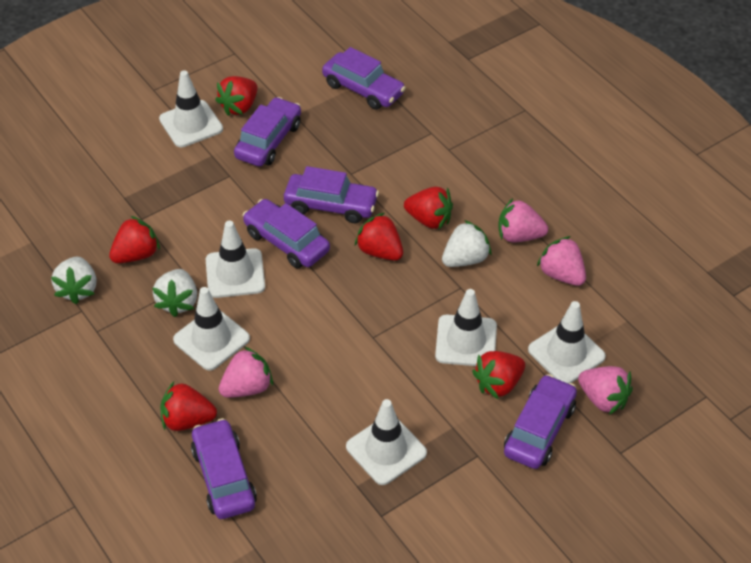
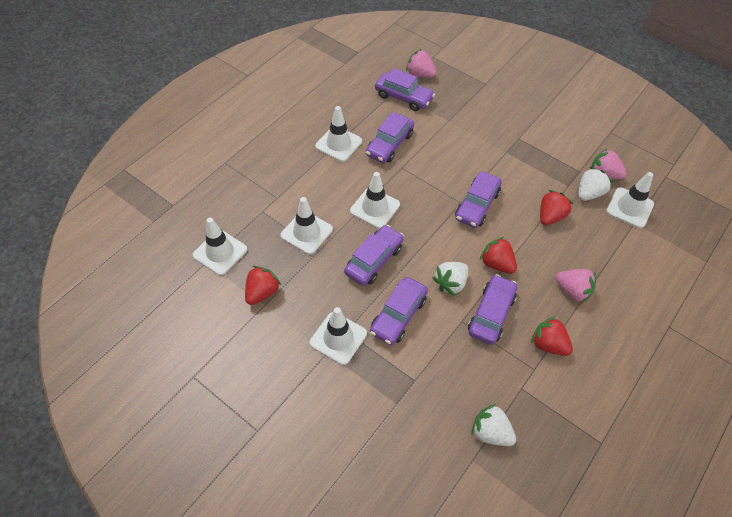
pink strawberry: 4 -> 3
red strawberry: 6 -> 4

